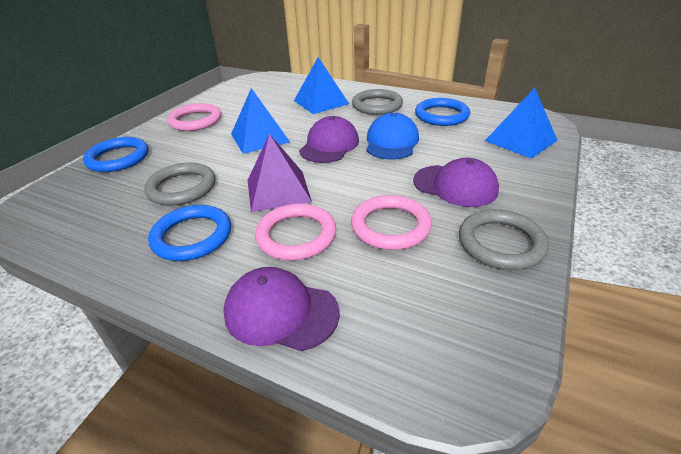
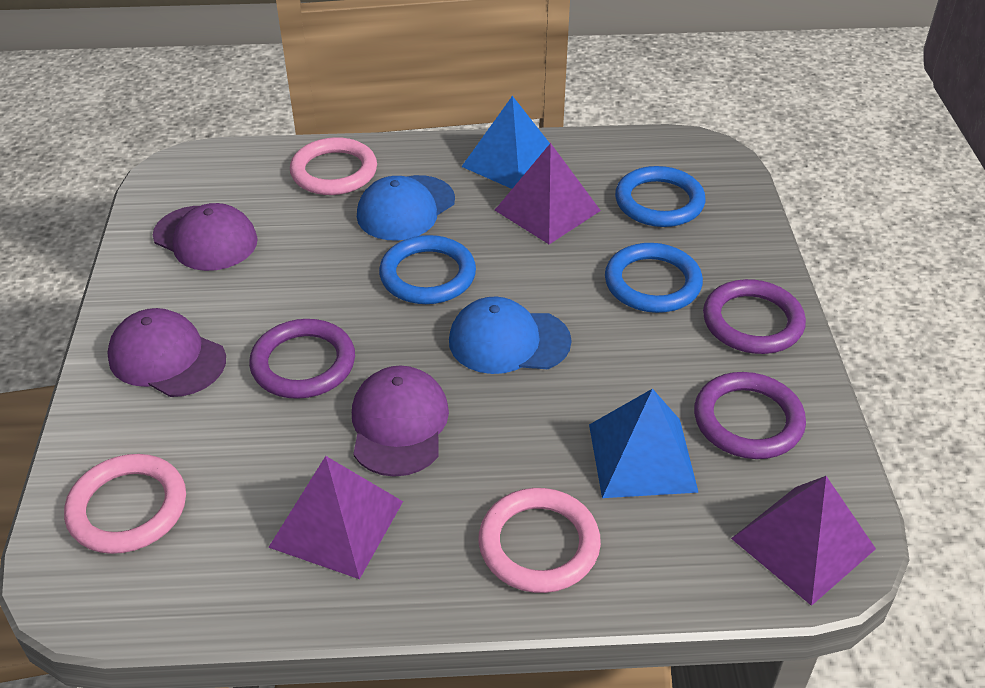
blue cap: 1 -> 2
blue pyramid: 3 -> 2
grey ring: 3 -> 0
purple pyramid: 1 -> 3
purple ring: 0 -> 3

